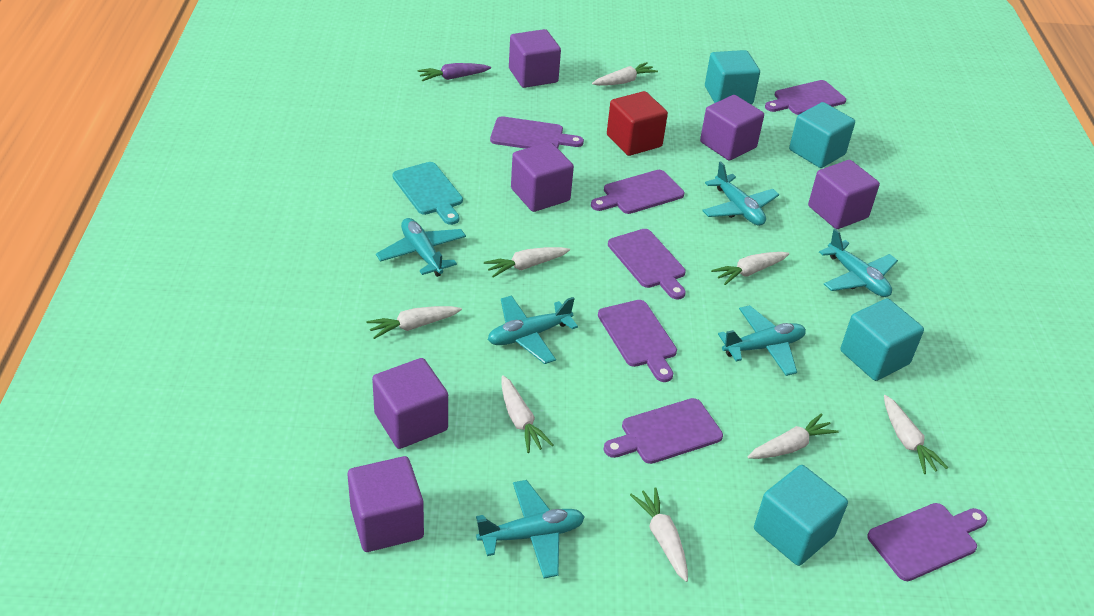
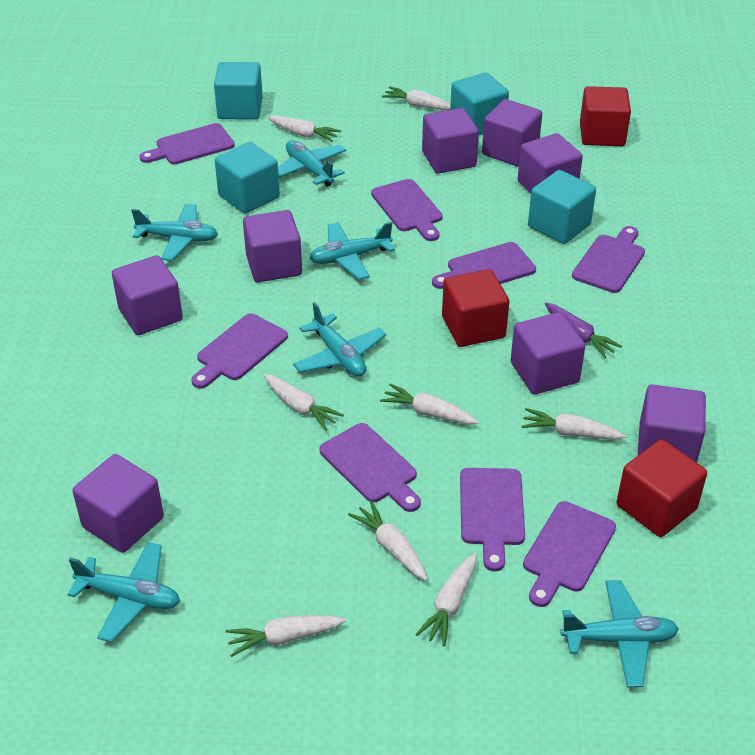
purple cube: 6 -> 8
purple cutting board: 7 -> 8
red cube: 1 -> 3
turquoise cutting board: 1 -> 0

